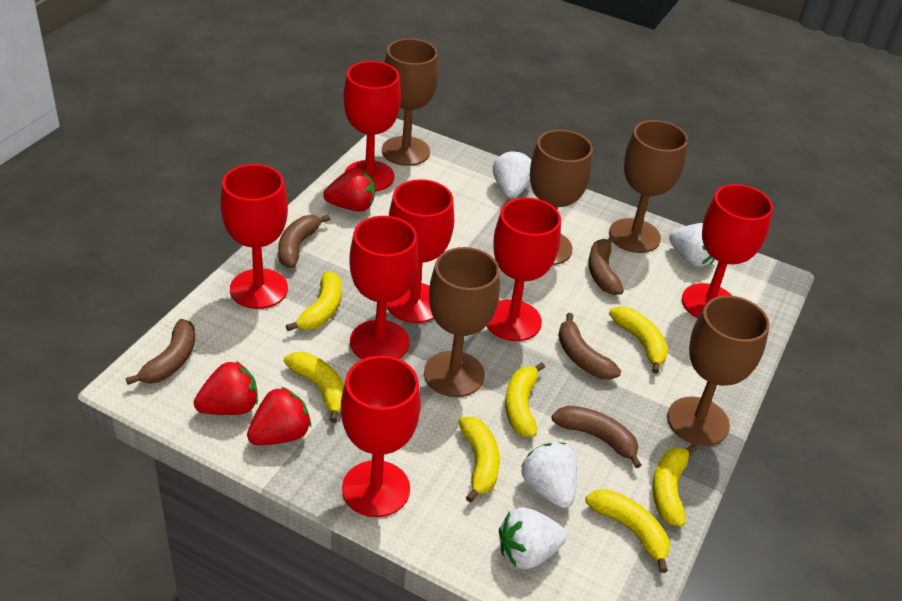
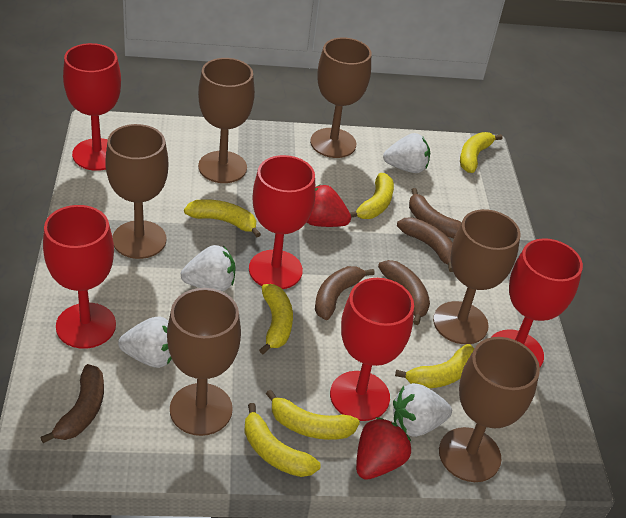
brown goblet: 5 -> 6
red goblet: 7 -> 5
red strawberry: 3 -> 2

